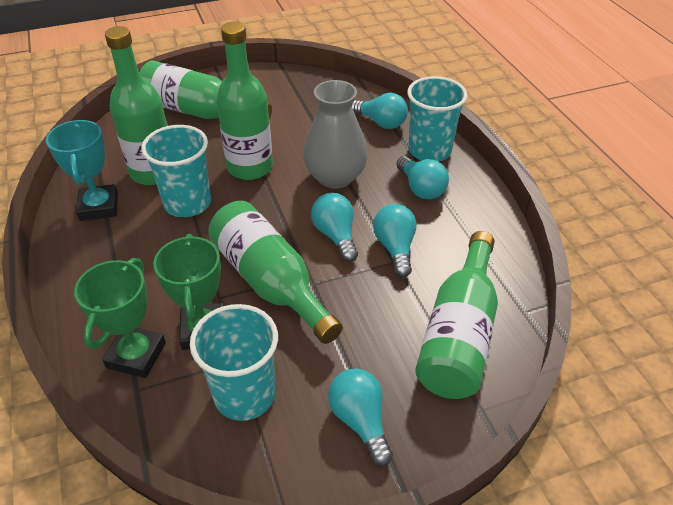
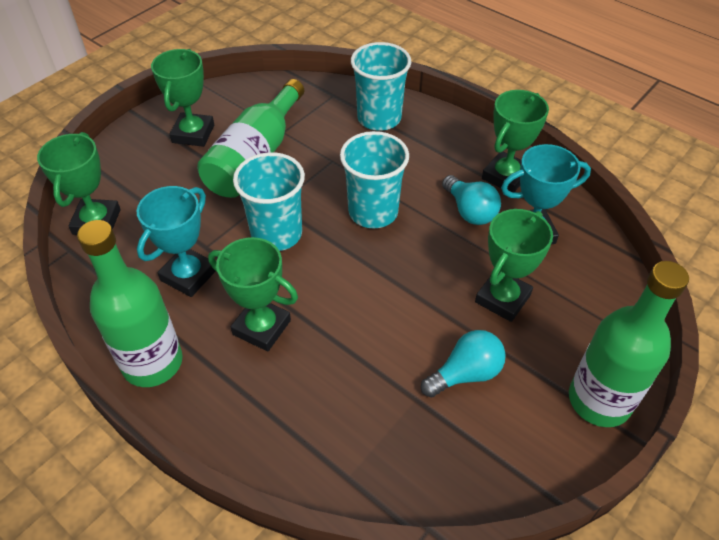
green bottle: 5 -> 3
green trophy: 2 -> 5
grey vase: 1 -> 0
turquoise light bulb: 5 -> 2
turquoise trophy: 1 -> 2

